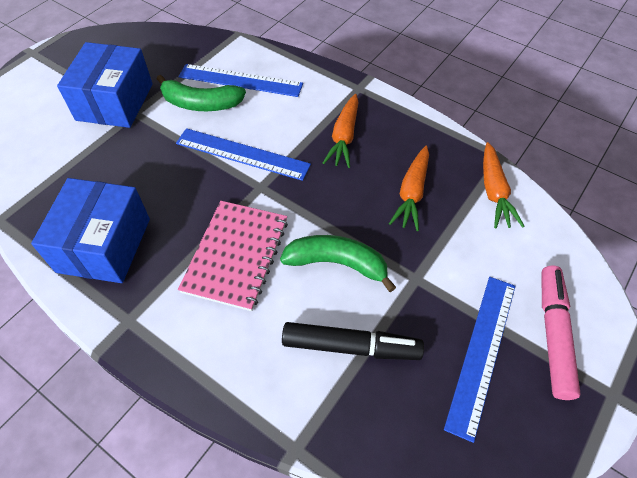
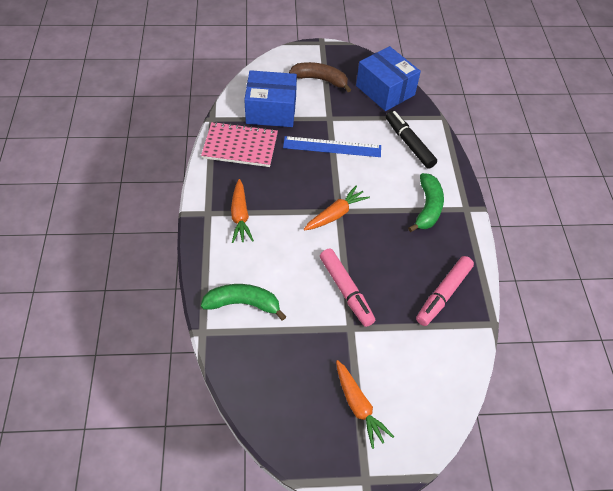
blue ruler: 3 -> 1
brown banana: 0 -> 1
pink marker: 1 -> 2

